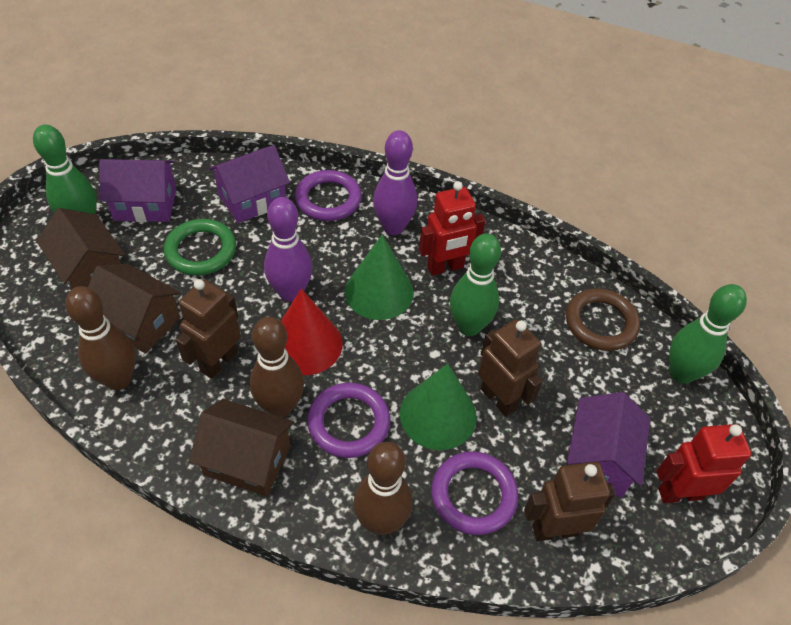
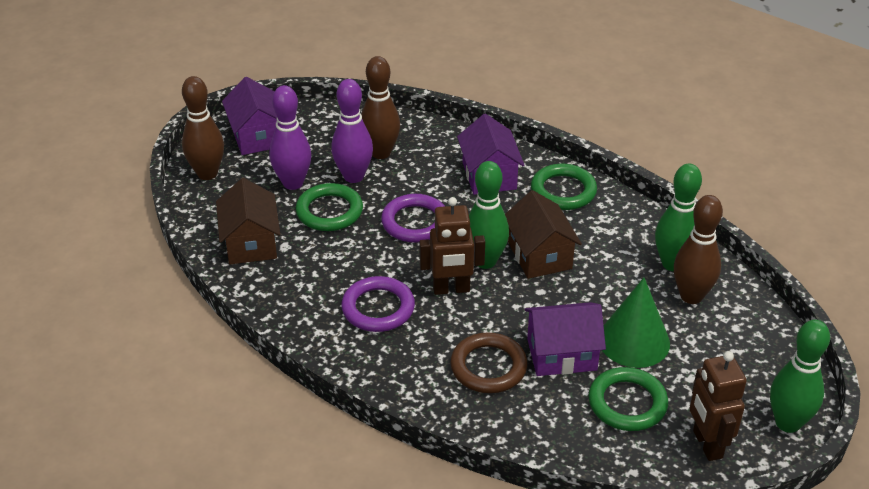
brown house: 3 -> 2
brown robot: 3 -> 2
green cone: 2 -> 1
green ring: 1 -> 3
purple ring: 3 -> 2
red cone: 1 -> 0
red robot: 2 -> 0

